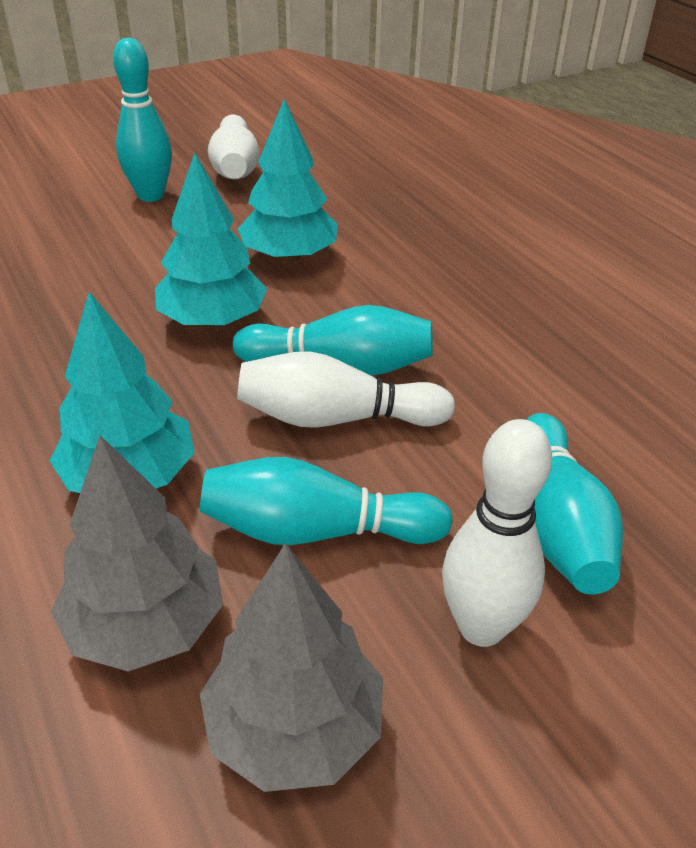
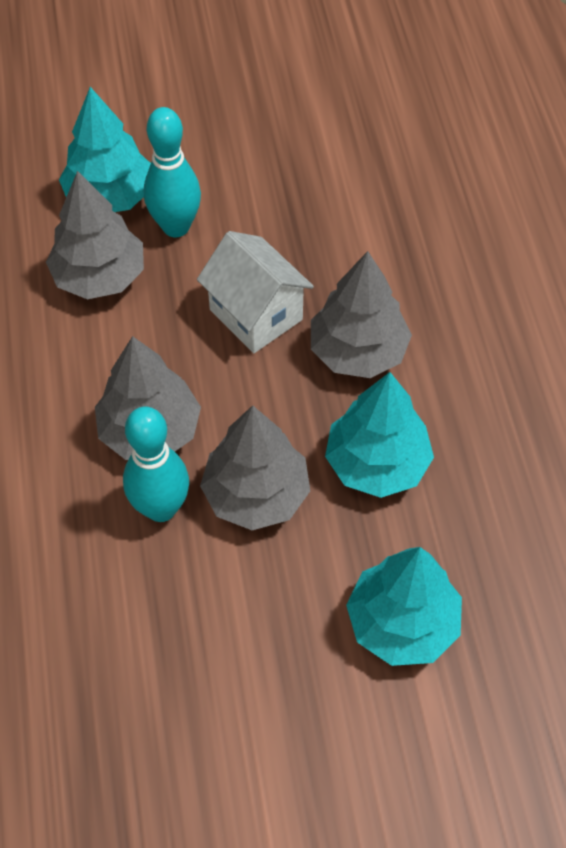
grey tree: 2 -> 4
turquoise bowling pin: 4 -> 2
white bowling pin: 3 -> 0
white house: 0 -> 1

